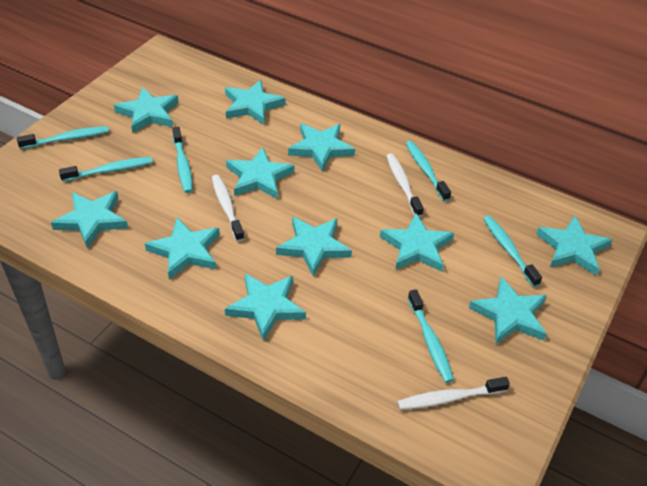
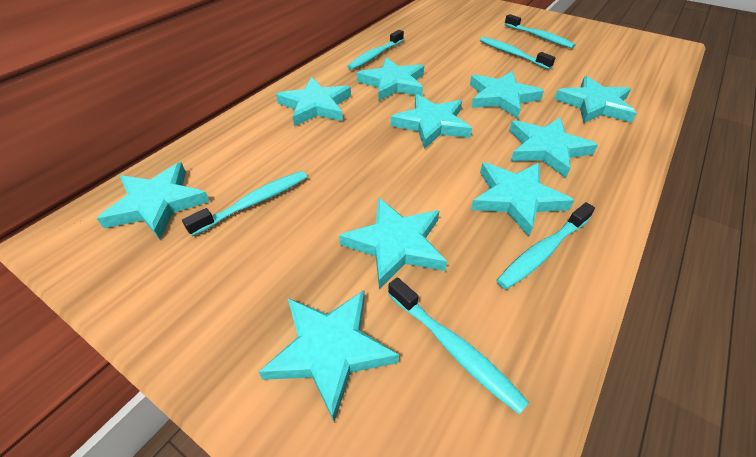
turquoise star: 11 -> 10
white toothbrush: 3 -> 0

